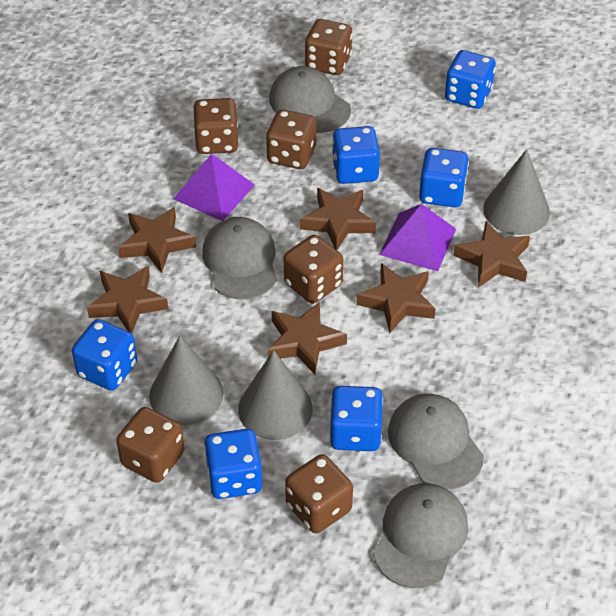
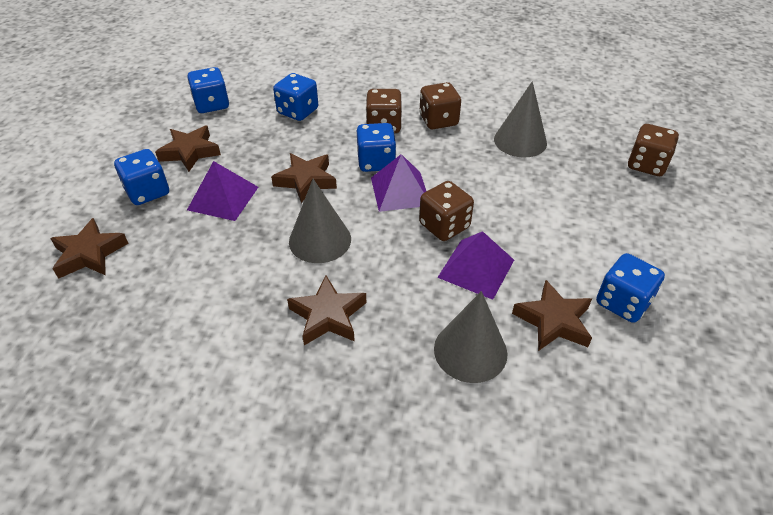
blue dice: 6 -> 5
brown dice: 6 -> 4
brown star: 6 -> 5
grey cap: 4 -> 0
purple pyramid: 2 -> 3

